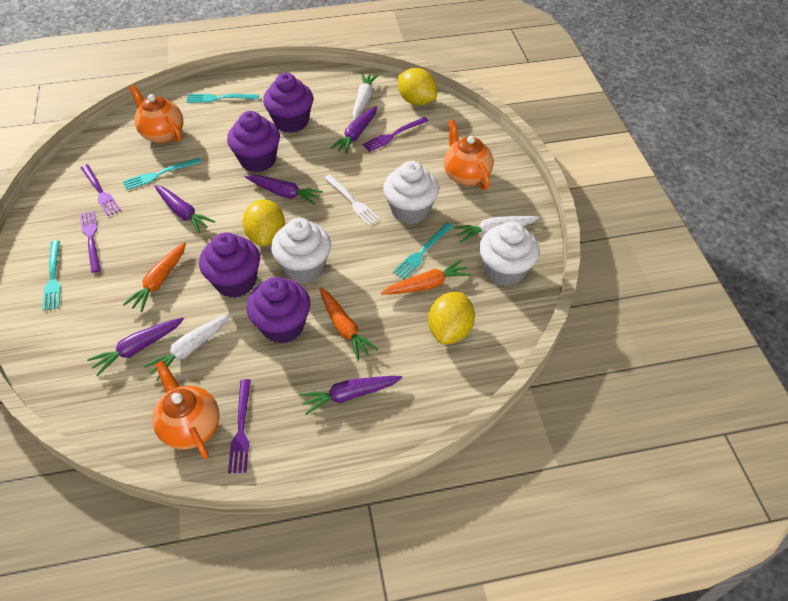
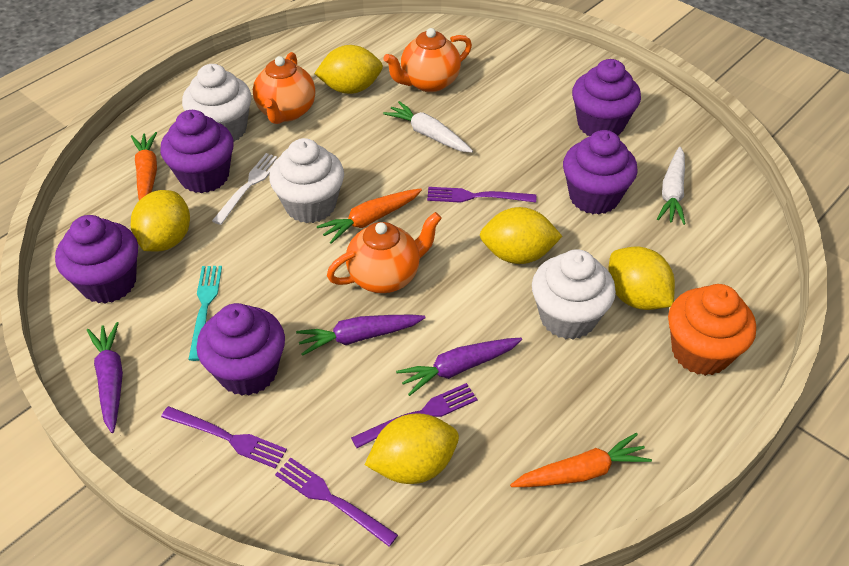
orange cupcake: 0 -> 1
purple carrot: 5 -> 3
purple cupcake: 4 -> 5
turquoise fork: 4 -> 1
white carrot: 3 -> 2
yellow lemon: 3 -> 5

